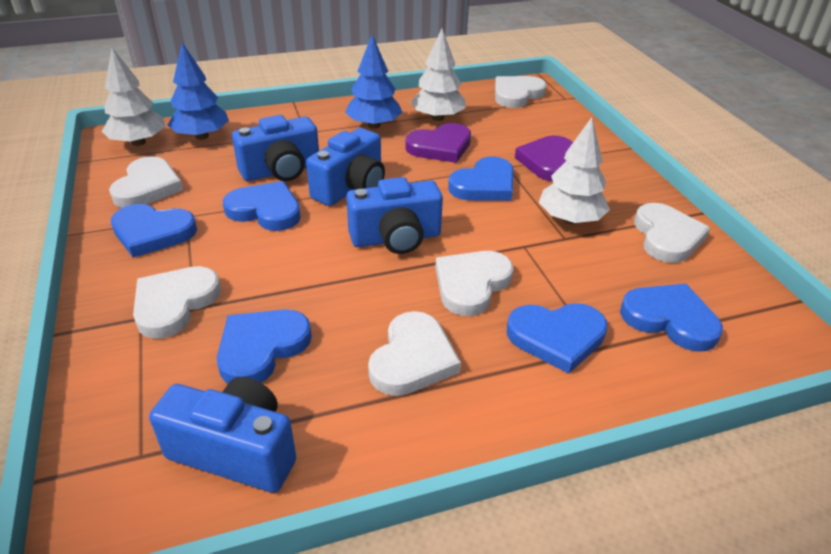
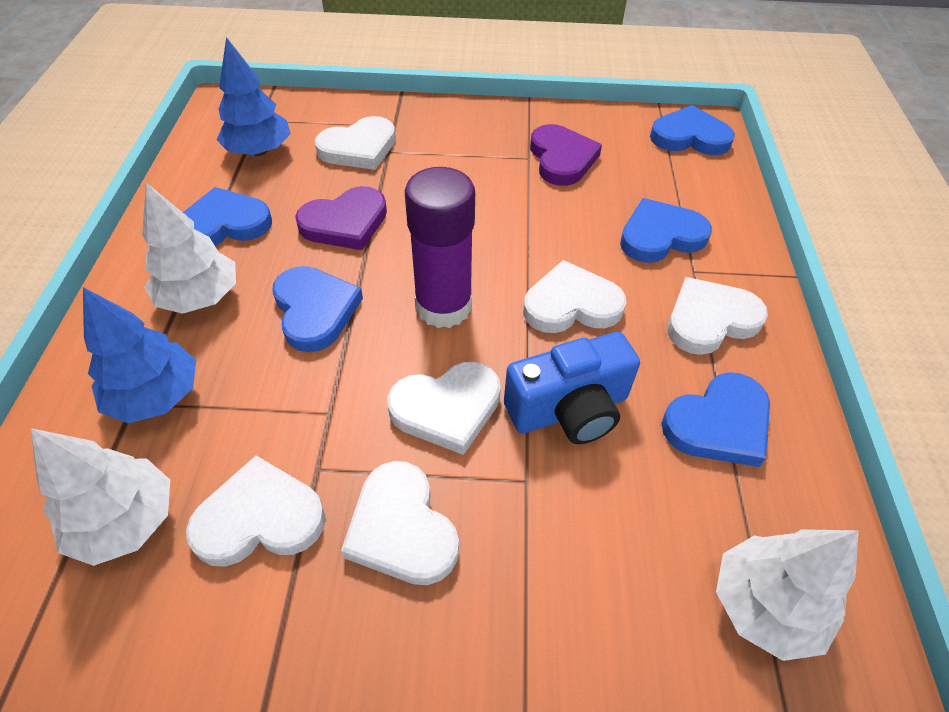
blue camera: 4 -> 1
blue heart: 6 -> 5
purple glue stick: 0 -> 1

